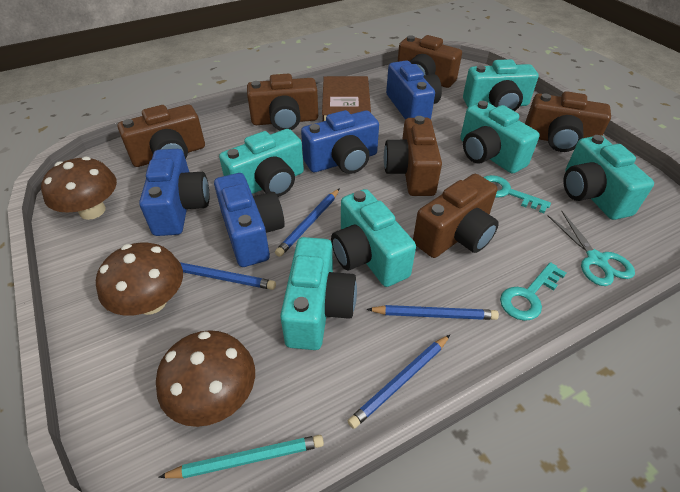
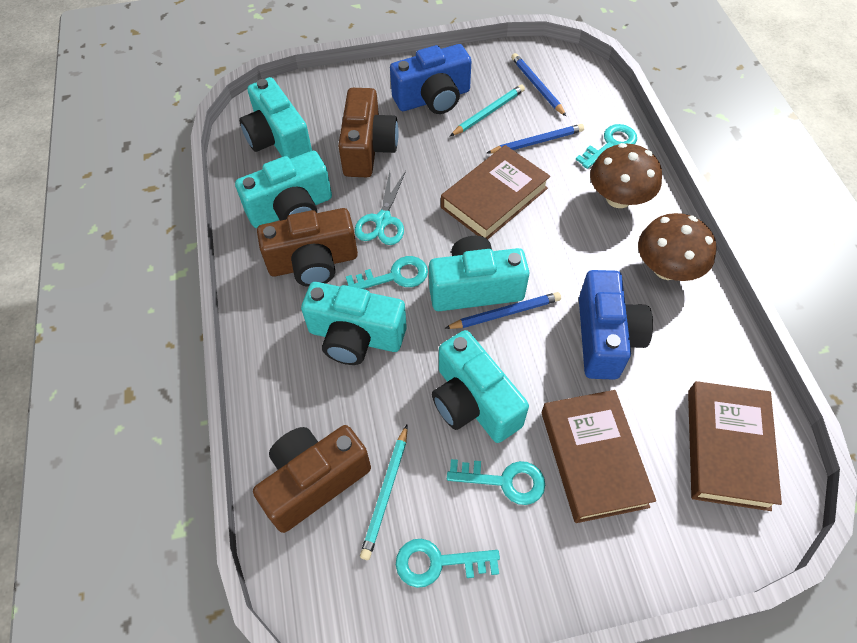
blue camera: 4 -> 2
blue pencil: 4 -> 3
brown book: 1 -> 3
brown camera: 6 -> 3
brown mushroom: 3 -> 2
turquoise camera: 6 -> 5
turquoise key: 2 -> 4
turquoise pencil: 1 -> 2

